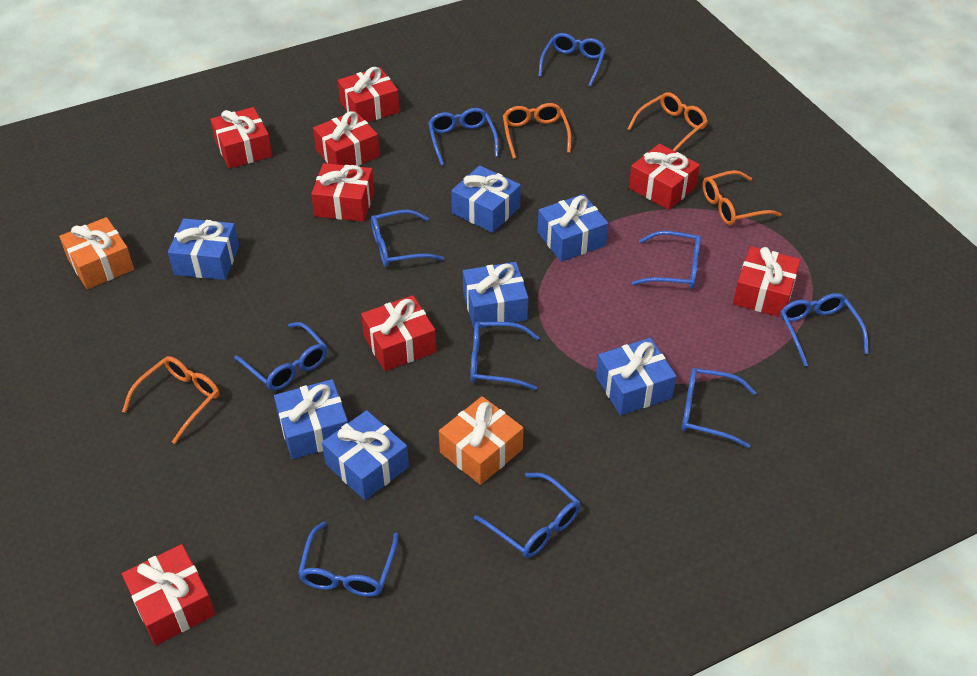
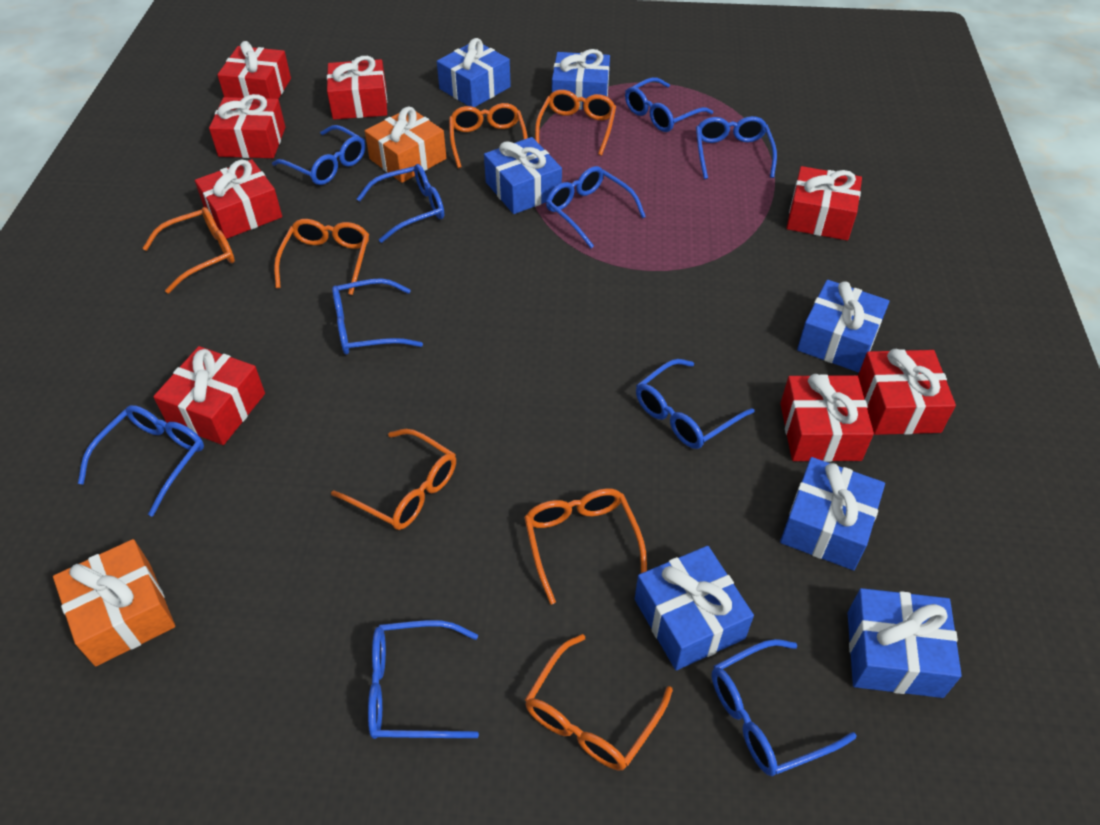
orange glasses: 4 -> 7

